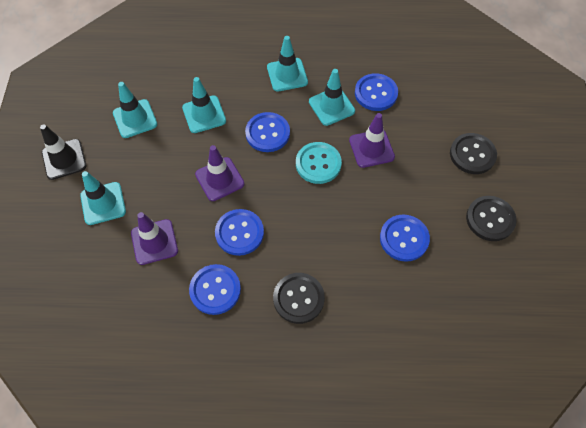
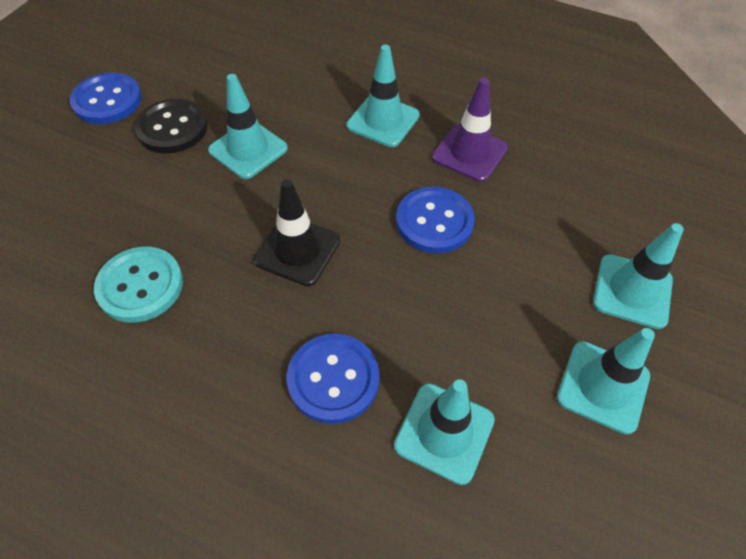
black button: 3 -> 1
blue button: 5 -> 3
purple traffic cone: 3 -> 1

